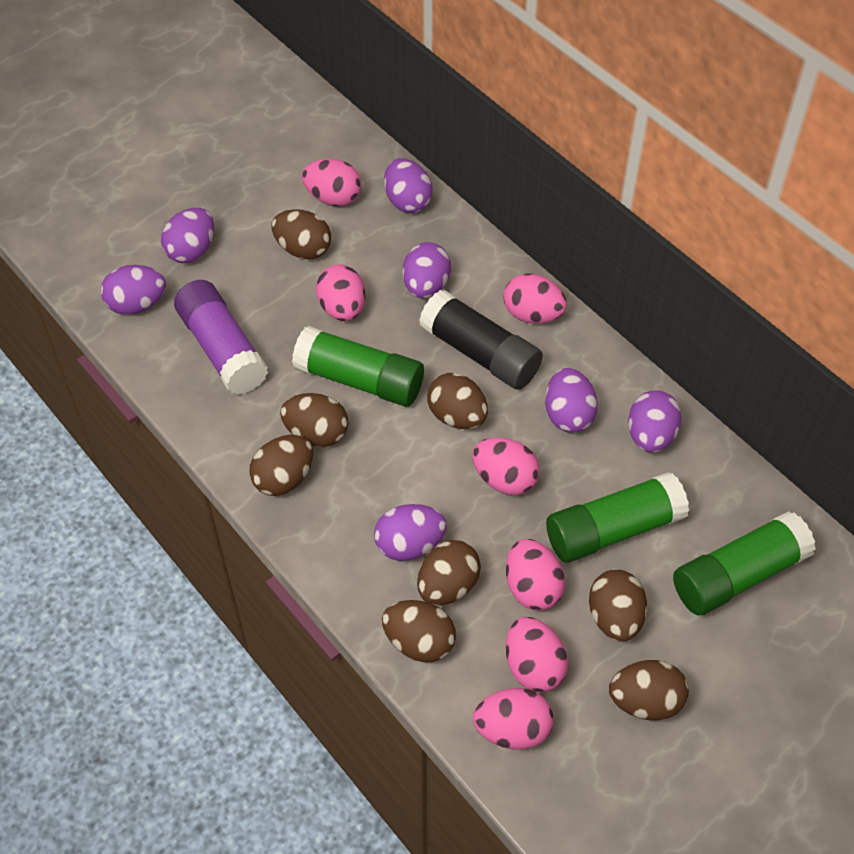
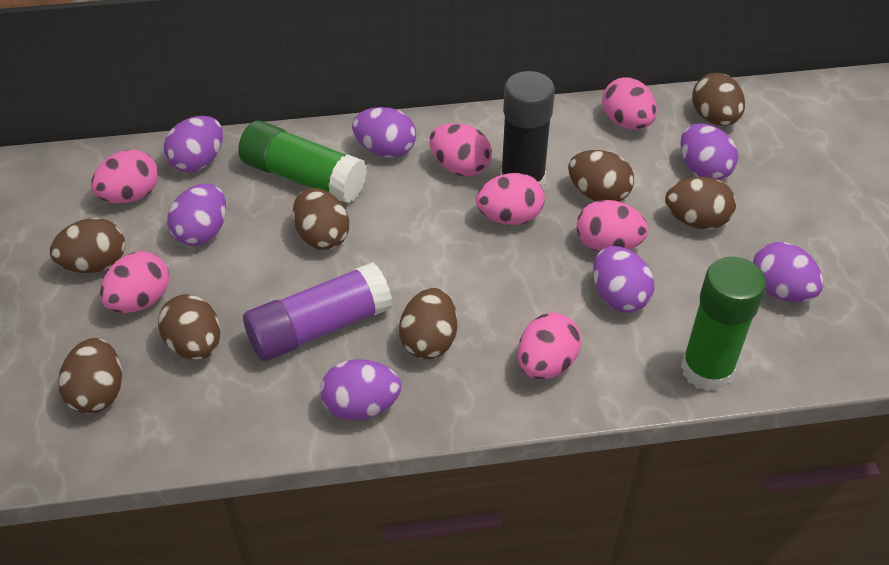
green glue stick: 3 -> 2

